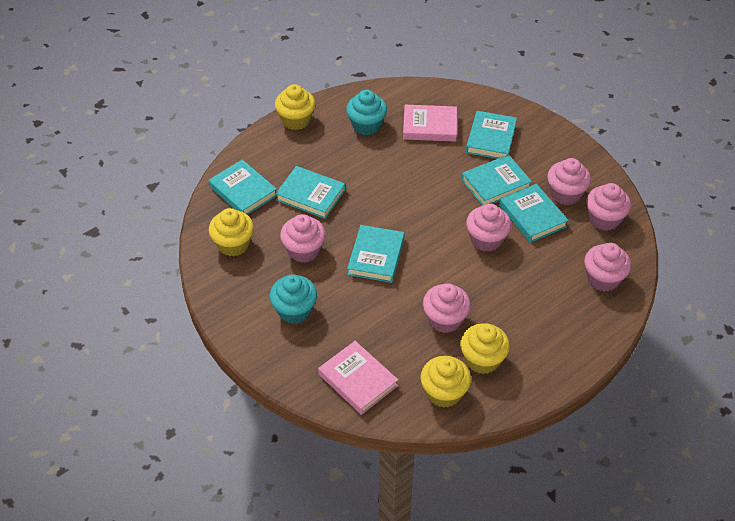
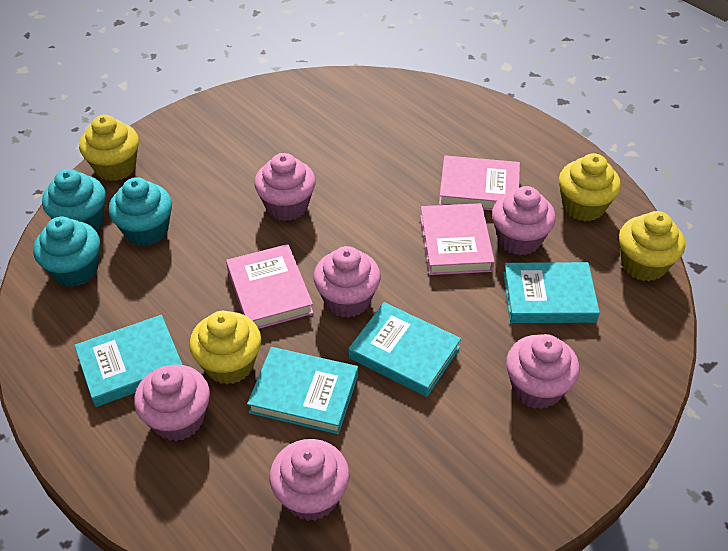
pink book: 2 -> 3
turquoise book: 6 -> 4
turquoise cupcake: 2 -> 3

